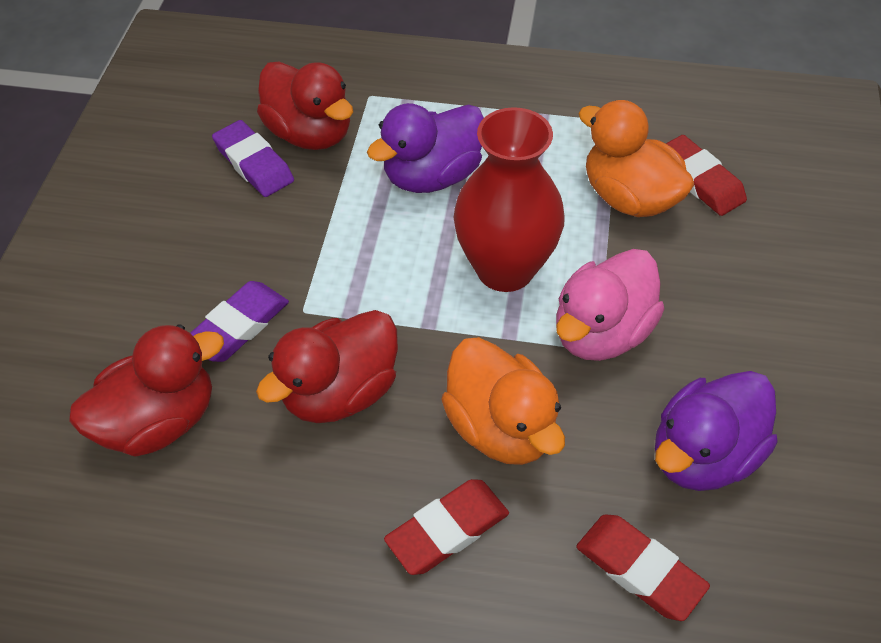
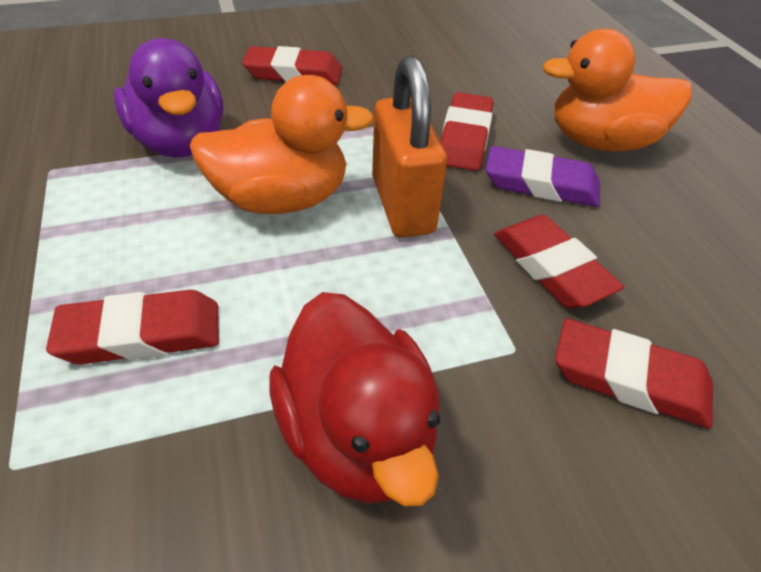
orange padlock: 0 -> 1
pink duck: 1 -> 0
purple duck: 2 -> 1
purple eraser: 2 -> 1
red duck: 3 -> 1
red eraser: 3 -> 5
red vase: 1 -> 0

